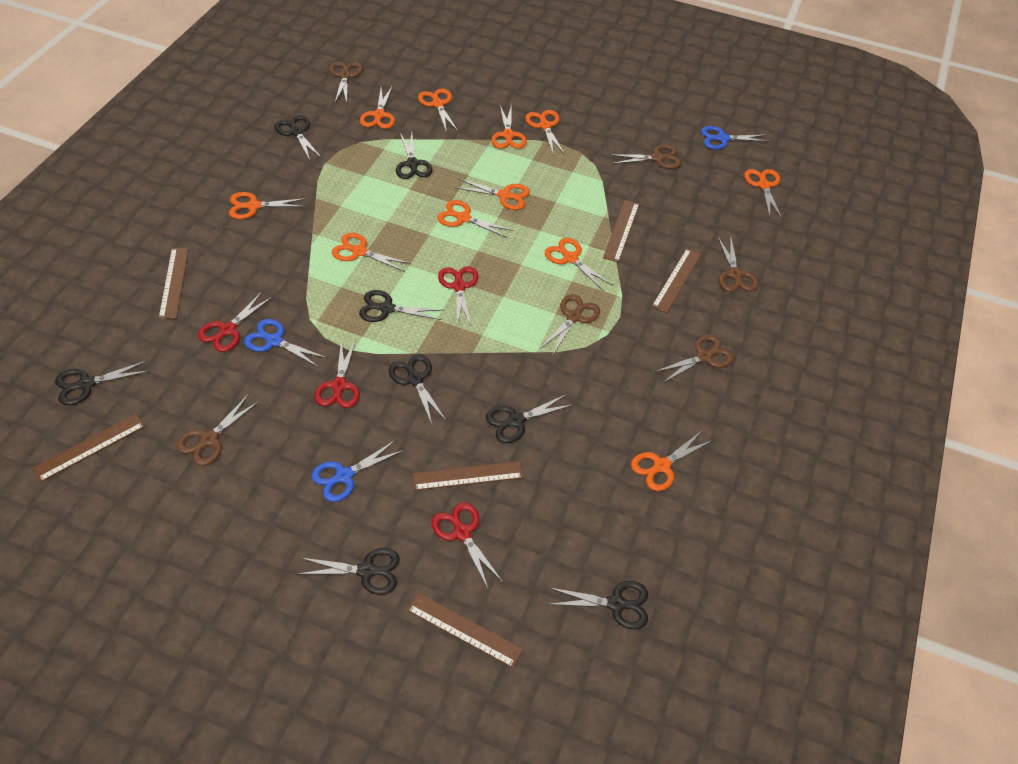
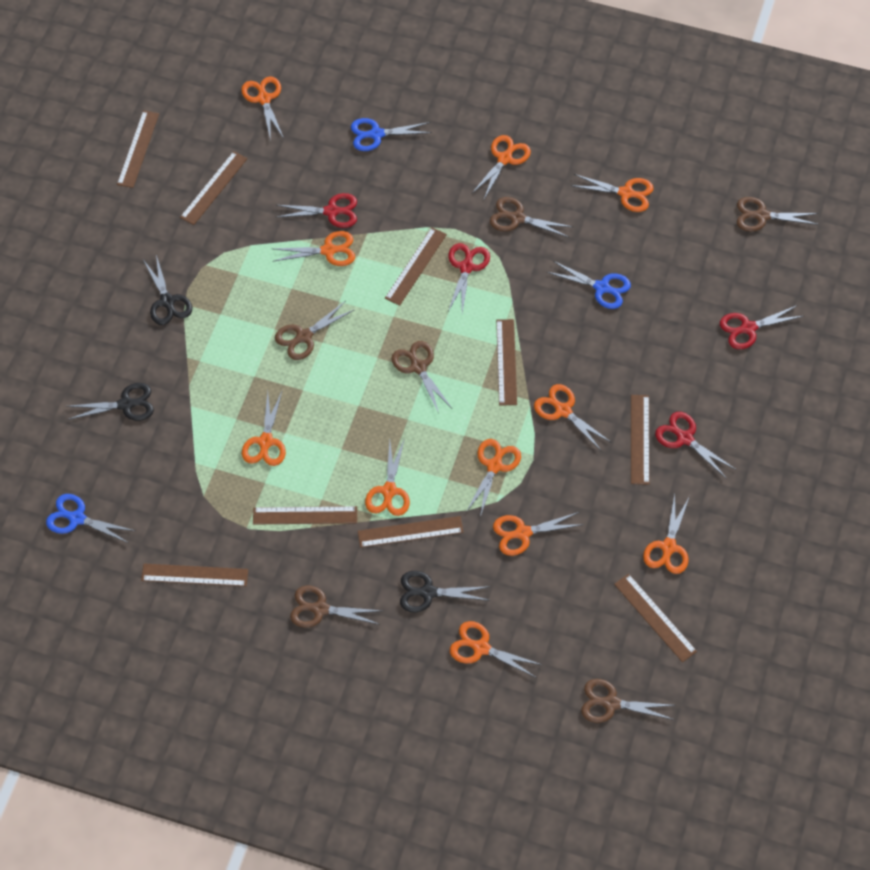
black scissors: 8 -> 3
brown ruler: 6 -> 9

